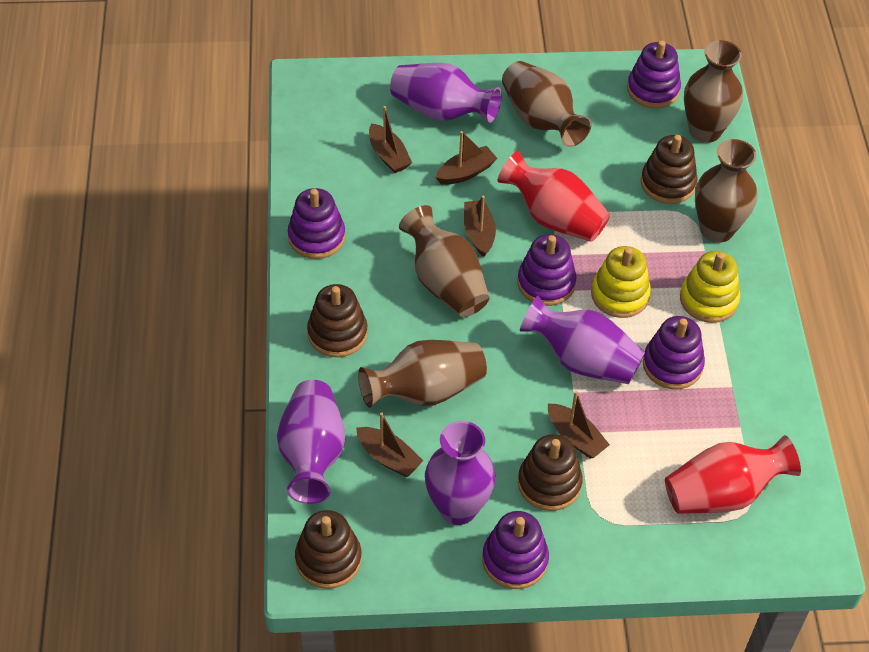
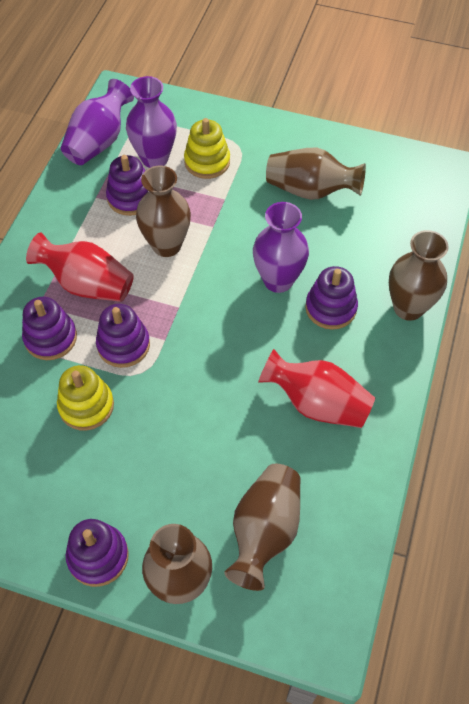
brown boat: 5 -> 0
brown stacking toy: 4 -> 0
purple vase: 4 -> 3

